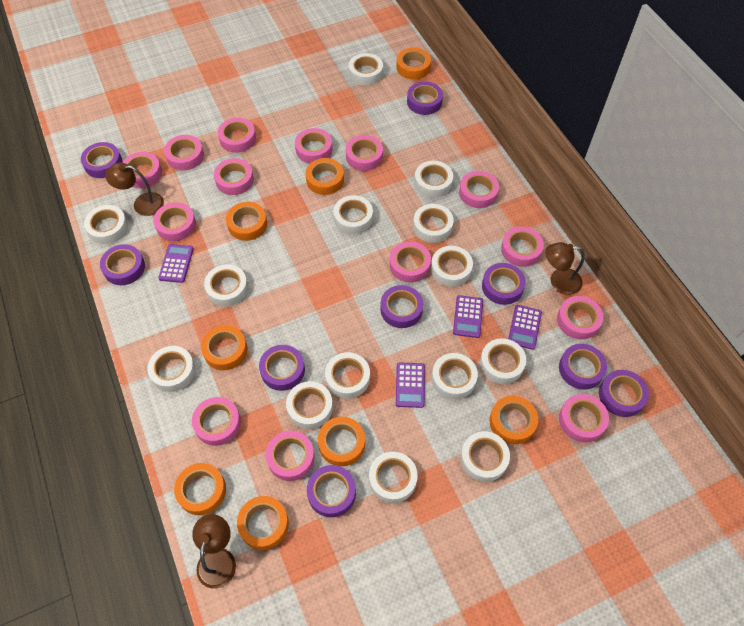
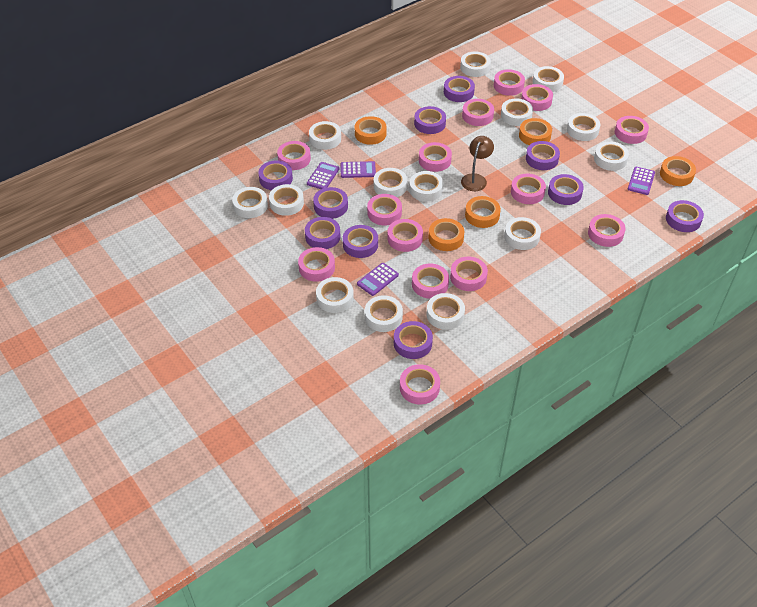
brown lamp: 3 -> 1
orange tape: 8 -> 5
purple tape: 9 -> 10

